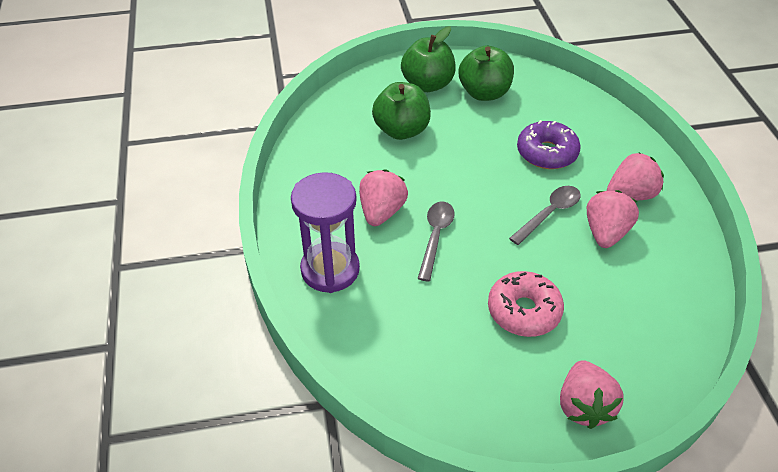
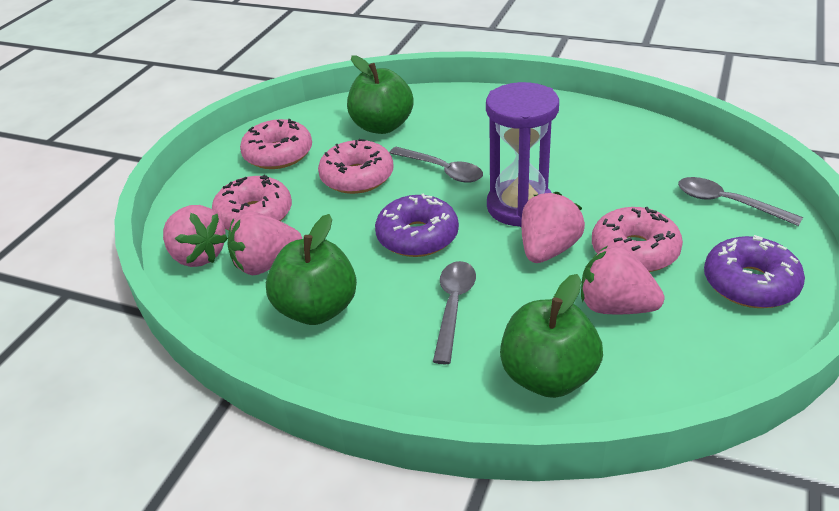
grey spoon: 2 -> 3
pink donut: 1 -> 4
purple donut: 1 -> 2

